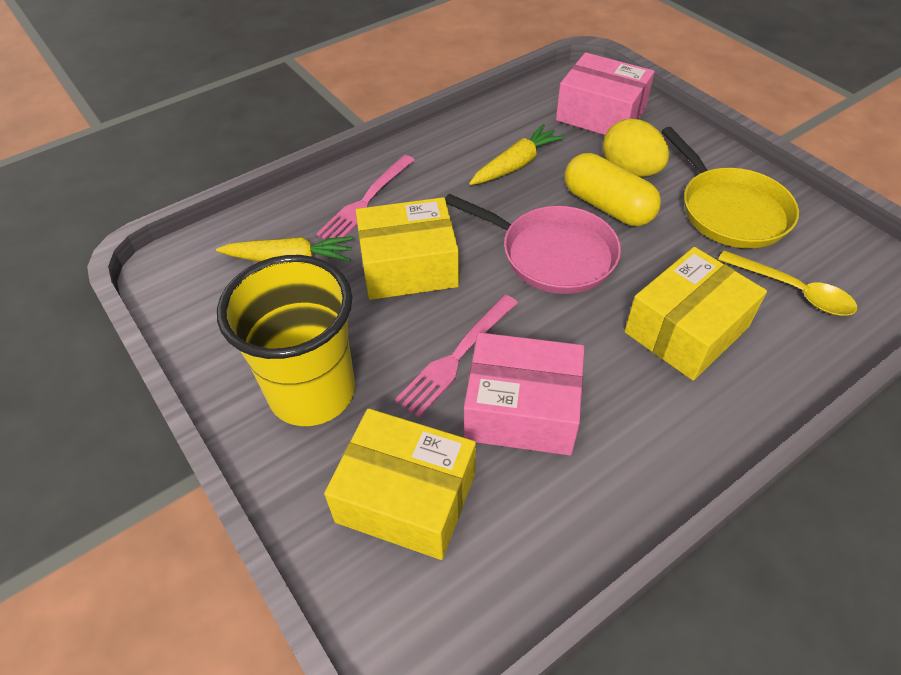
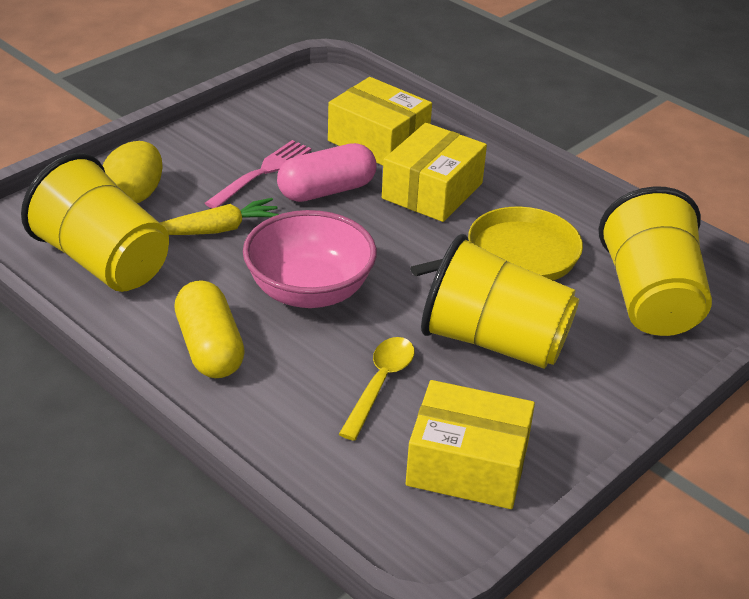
pink bowl: 0 -> 1
pink box: 2 -> 0
pink capsule: 0 -> 1
pink fork: 2 -> 1
pink pan: 1 -> 0
yellow carrot: 2 -> 1
yellow cup: 1 -> 3

